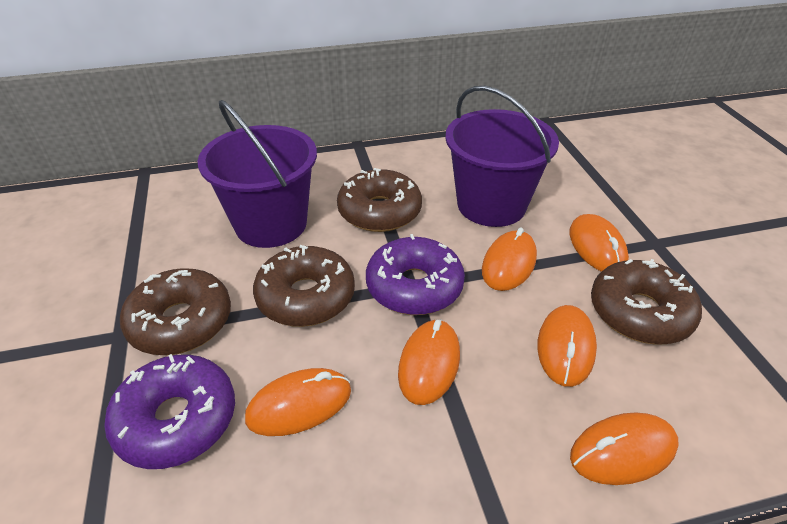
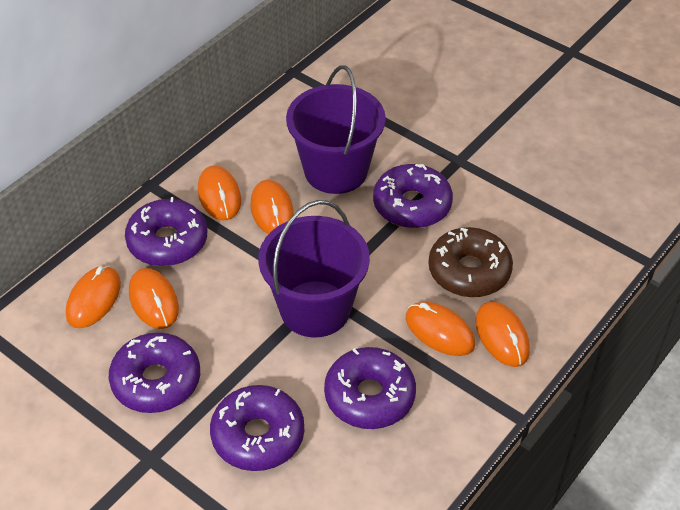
brown donut: 4 -> 1
purple donut: 2 -> 5

